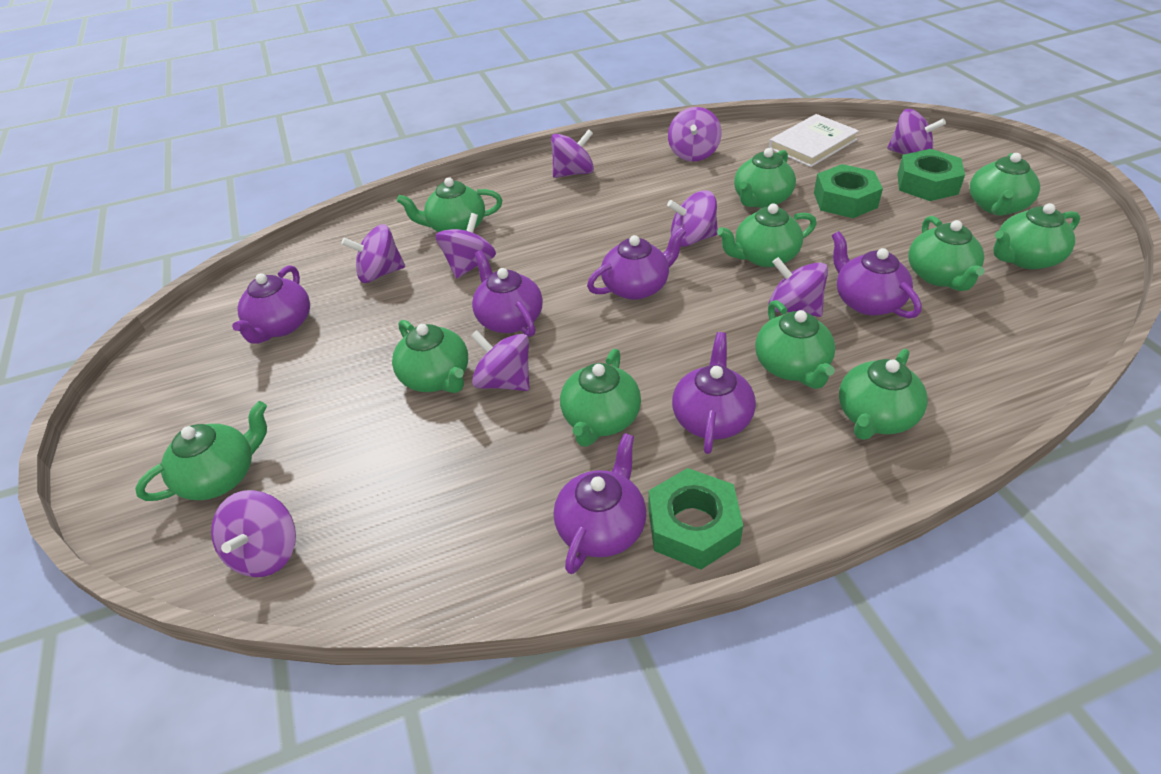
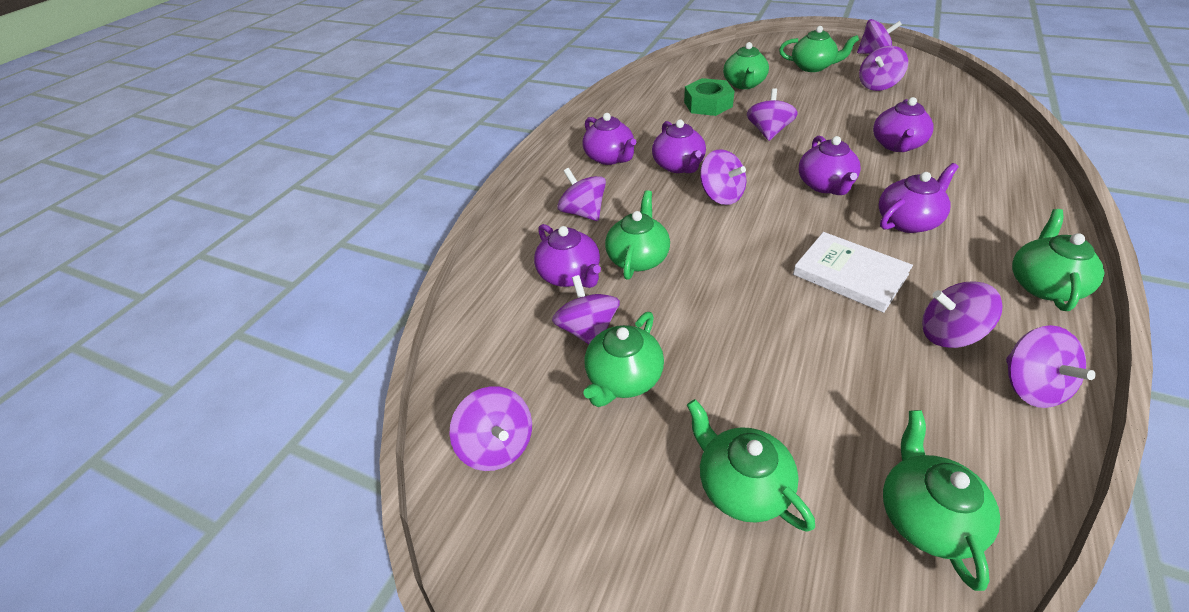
green nut: 3 -> 1
green teapot: 11 -> 7

